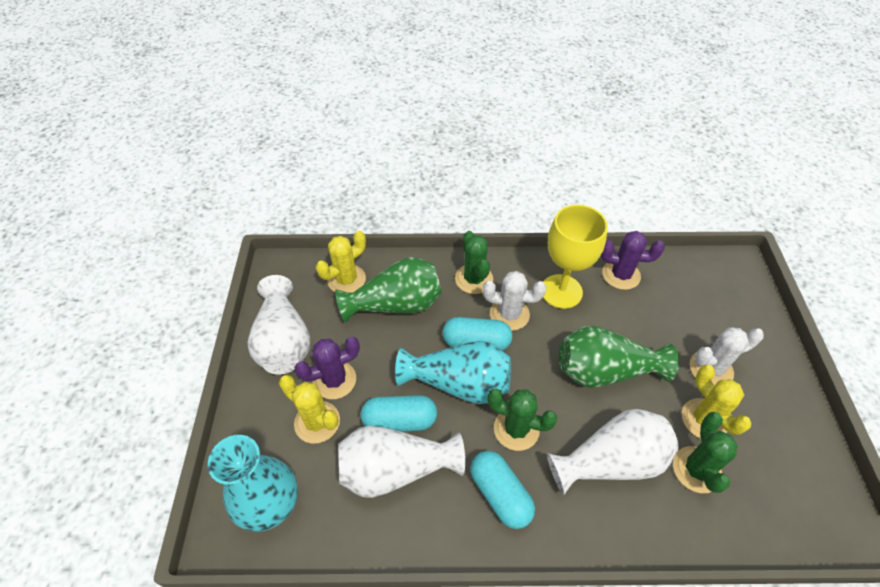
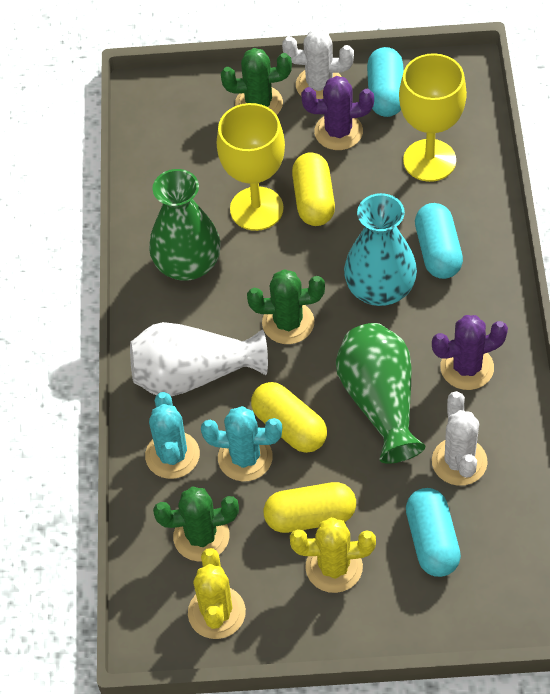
turquoise cactus: 0 -> 2
turquoise vase: 2 -> 1
white vase: 3 -> 1
yellow cactus: 3 -> 2
yellow capsule: 0 -> 3
yellow goblet: 1 -> 2

